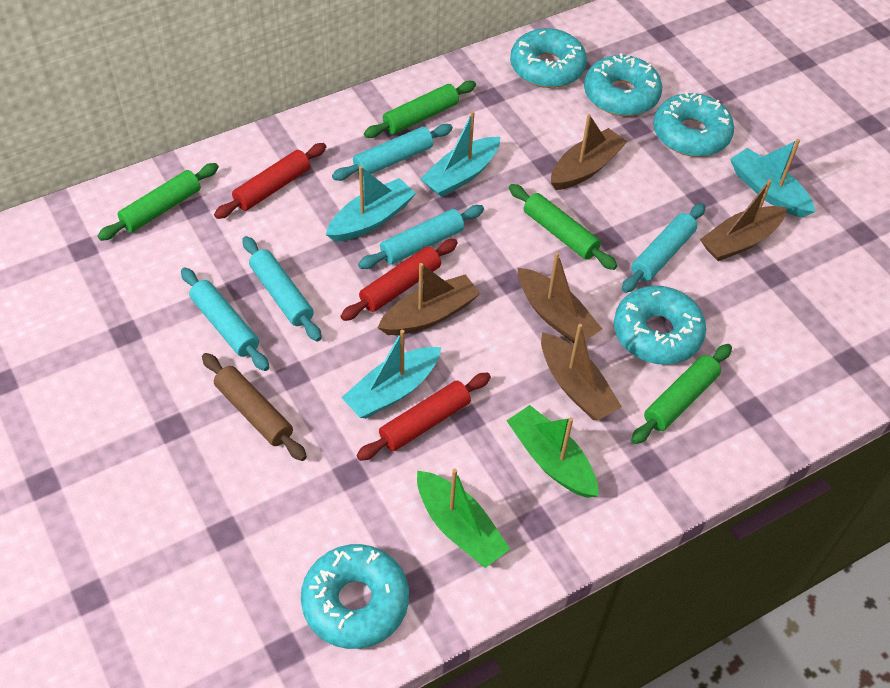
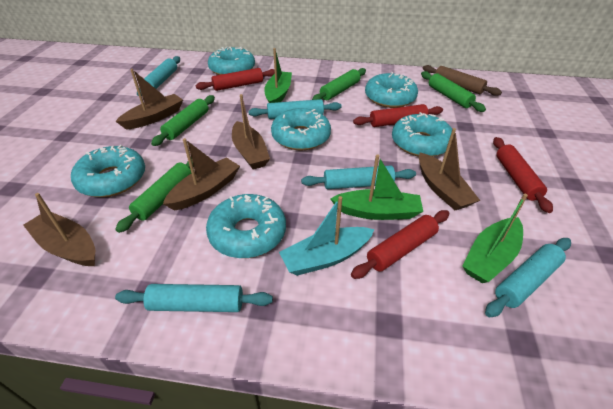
green boat: 2 -> 3
red rolling pin: 3 -> 4
turquoise boat: 4 -> 1
turquoise donut: 5 -> 6

